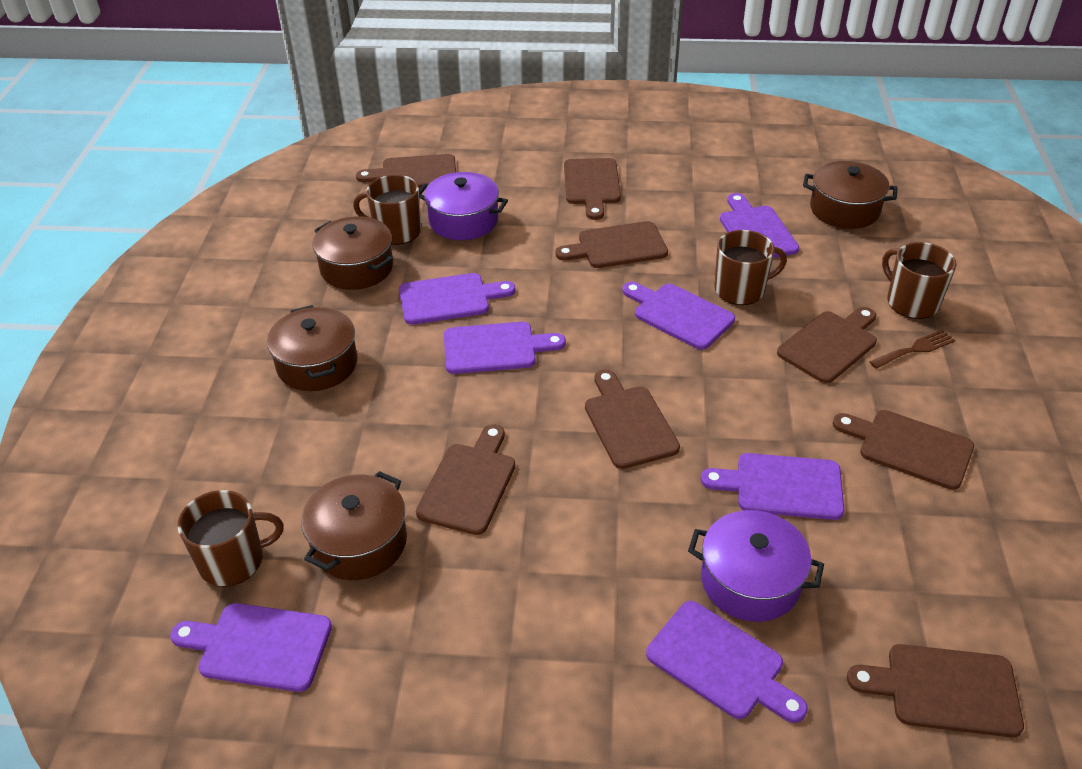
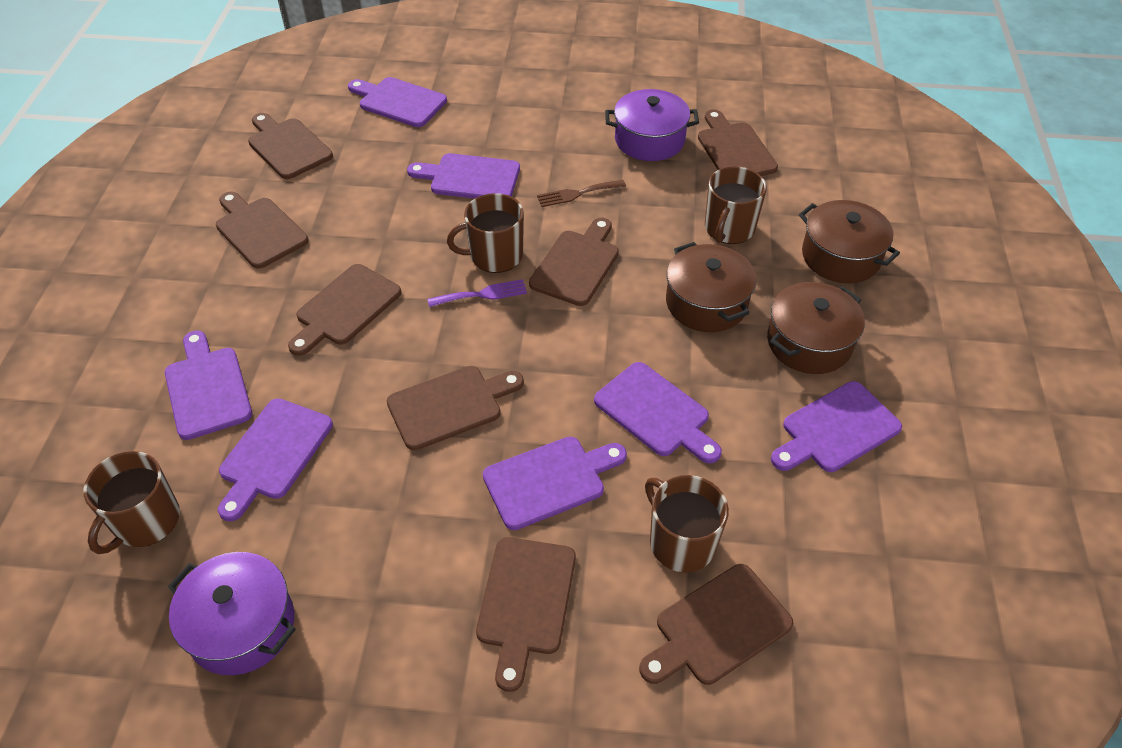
brown pot: 4 -> 3
purple fork: 0 -> 1

